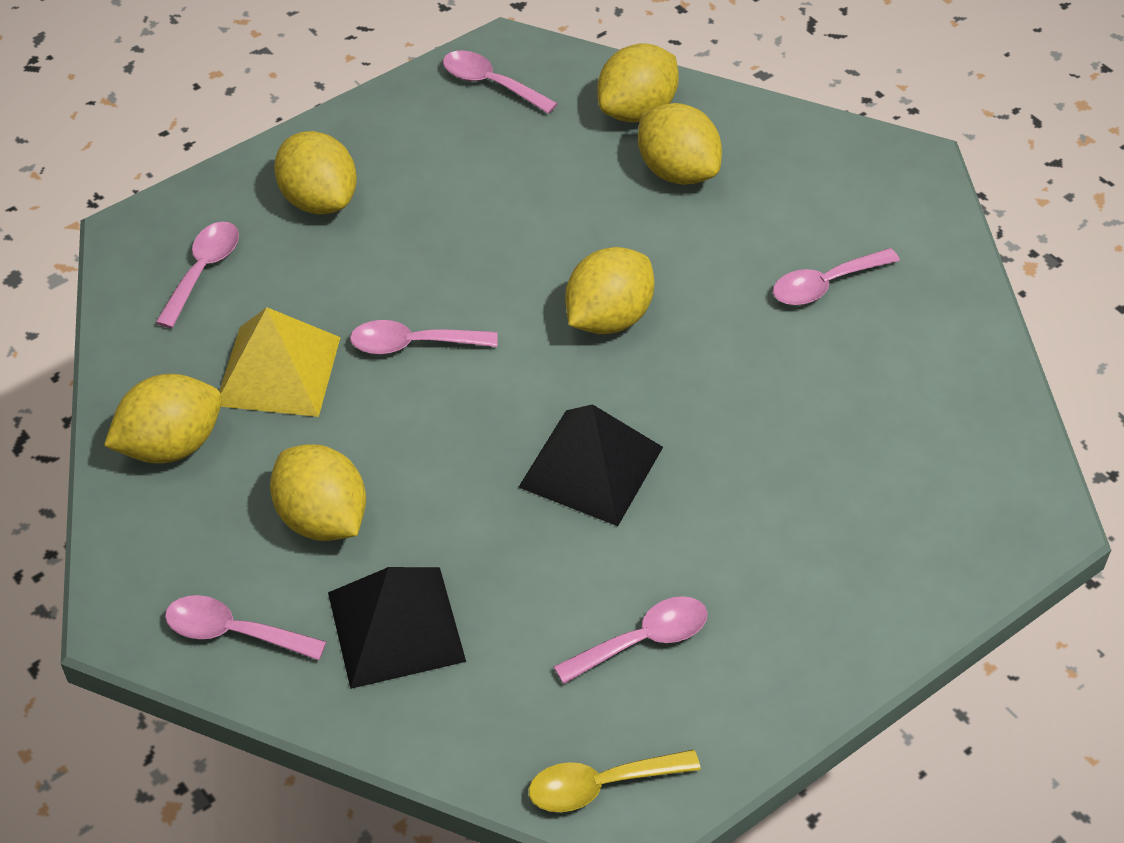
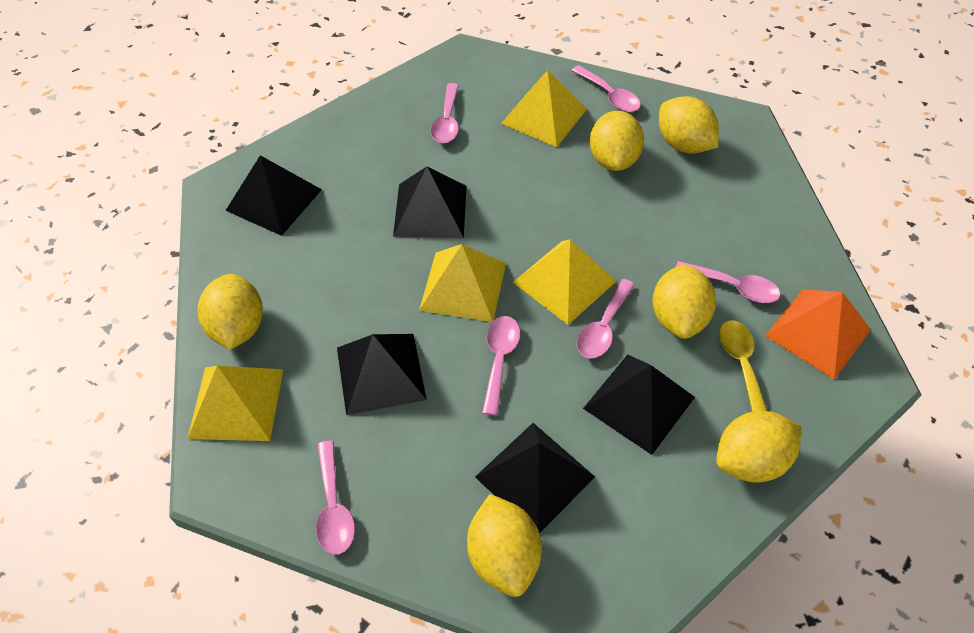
black pyramid: 2 -> 5
orange pyramid: 0 -> 1
yellow pyramid: 1 -> 4

